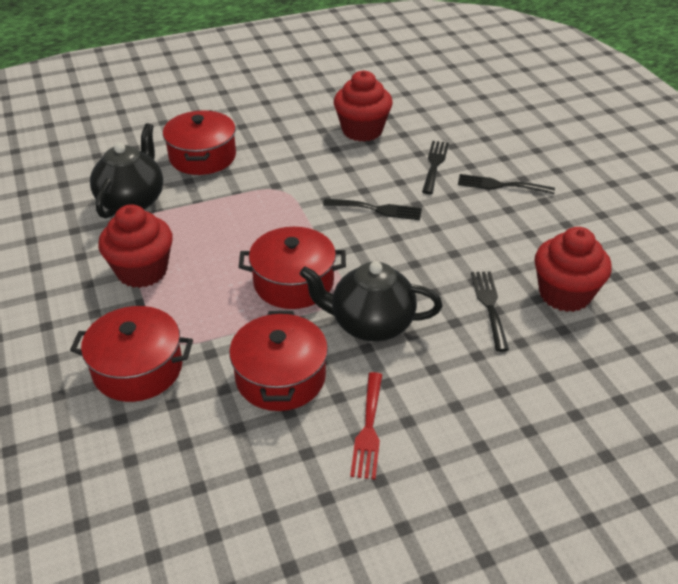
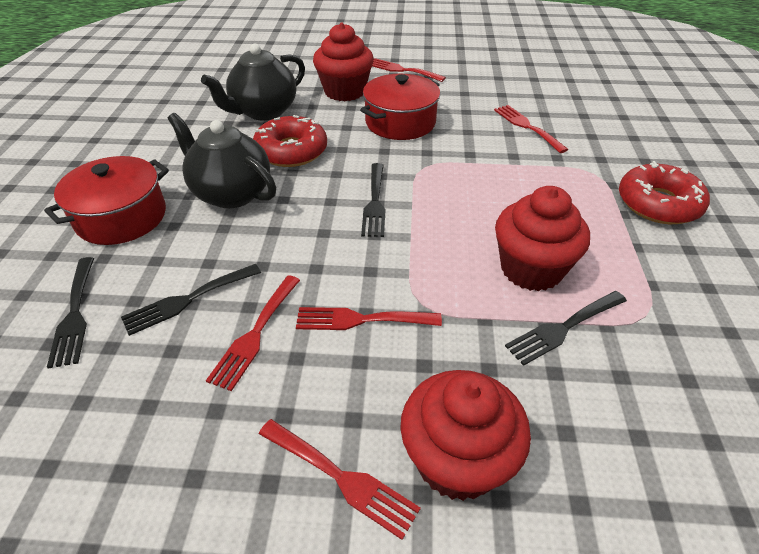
red donut: 0 -> 2
red fork: 1 -> 5
red pot: 4 -> 2

